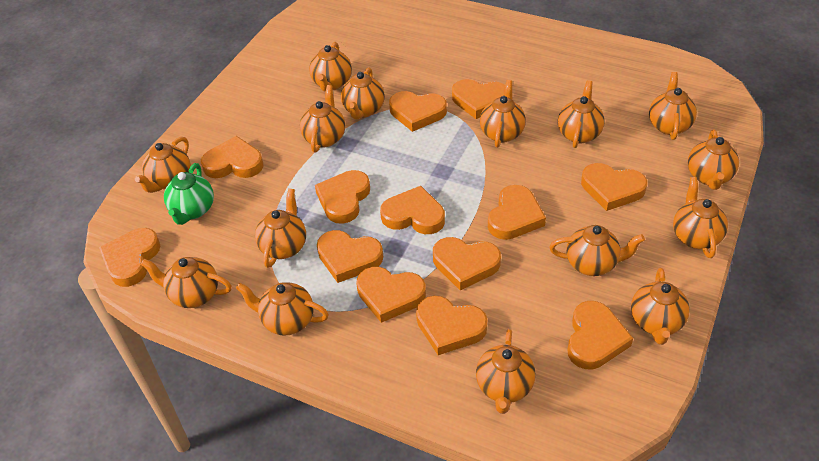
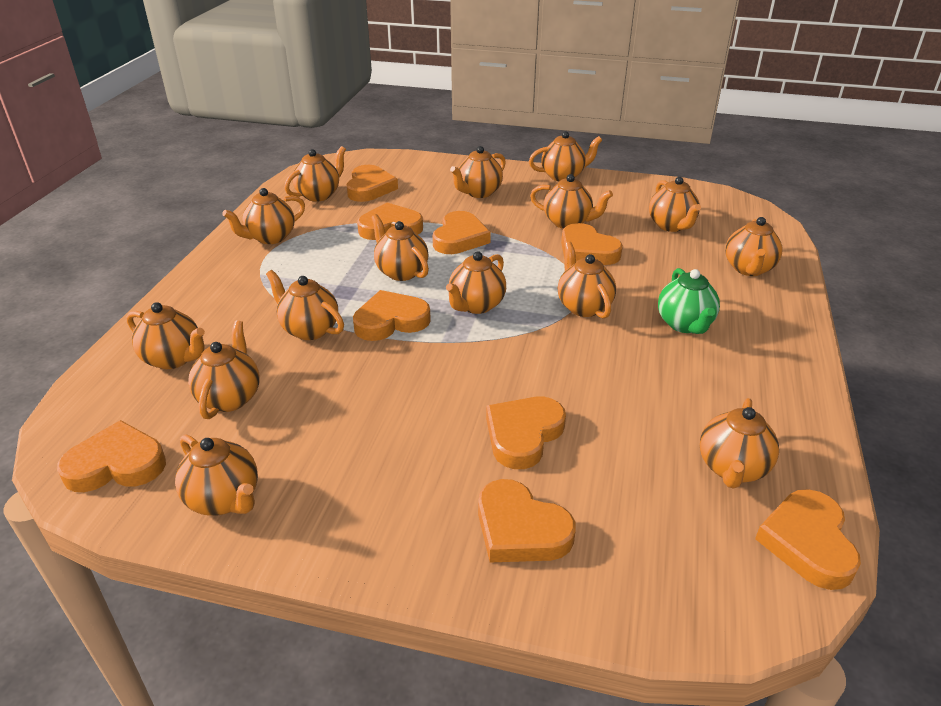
orange heart: 13 -> 9

